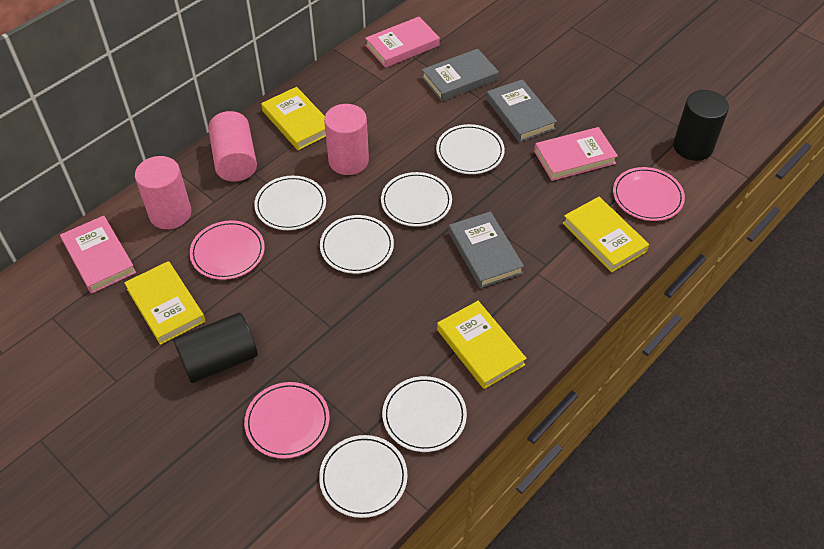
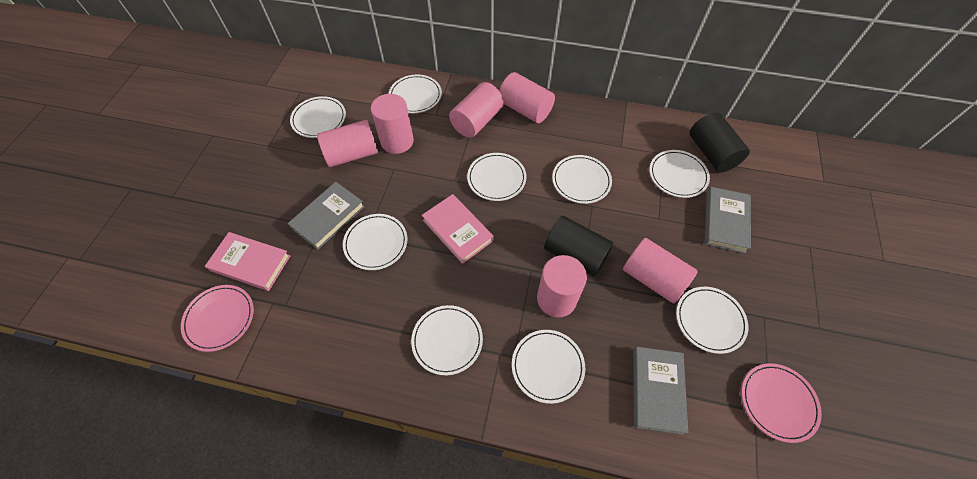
pink book: 3 -> 2
pink cylinder: 3 -> 6
pink plate: 3 -> 2
white plate: 6 -> 9
yellow book: 4 -> 0

